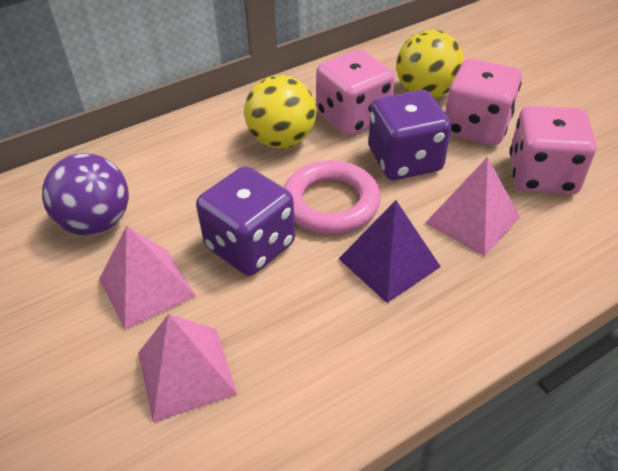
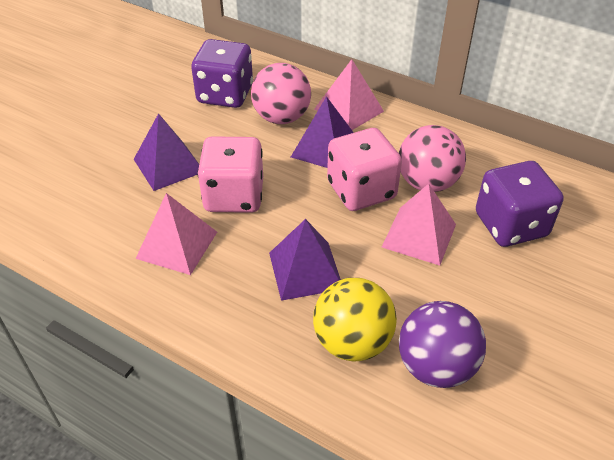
pink ball: 0 -> 2
pink dice: 3 -> 2
pink ring: 1 -> 0
purple pyramid: 1 -> 3
yellow ball: 2 -> 1

